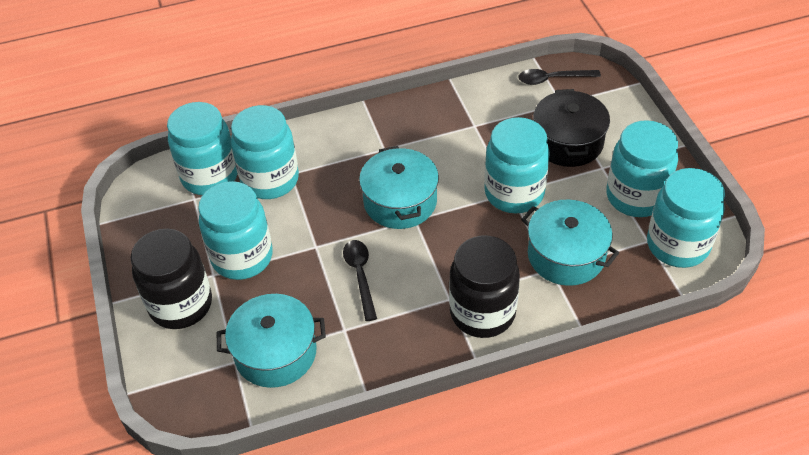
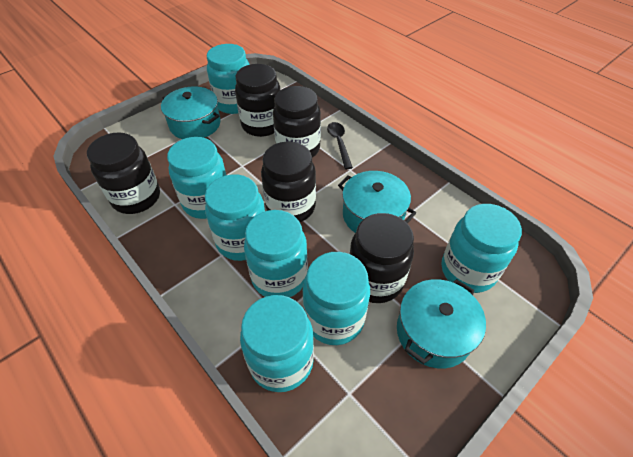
black jar: 2 -> 5
black pot: 1 -> 0
black spoon: 2 -> 1
turquoise jar: 6 -> 7

